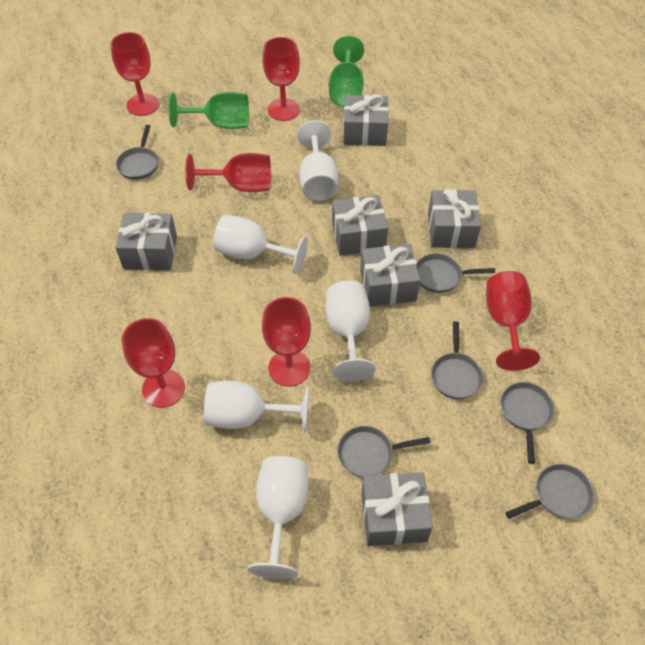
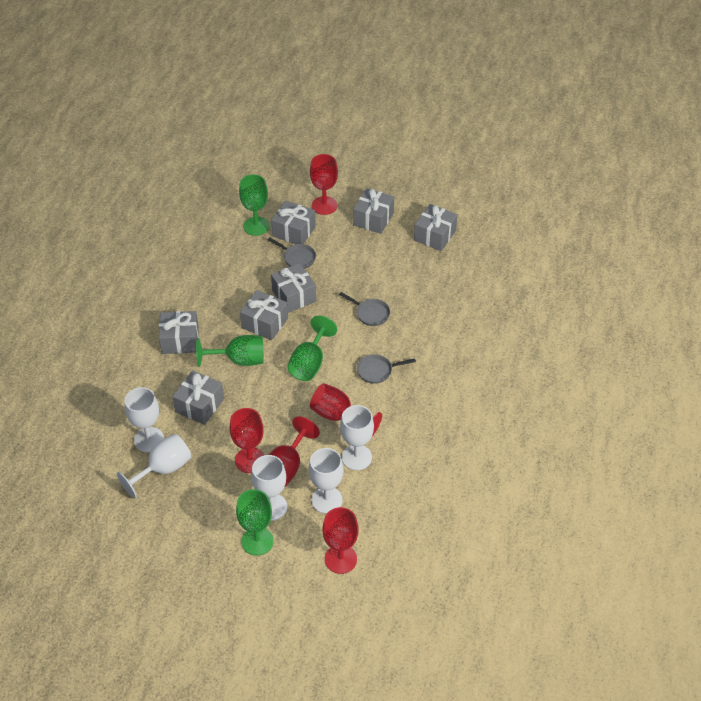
green goblet: 2 -> 4
grey gift: 6 -> 7
grey pan: 6 -> 3
red goblet: 6 -> 5

